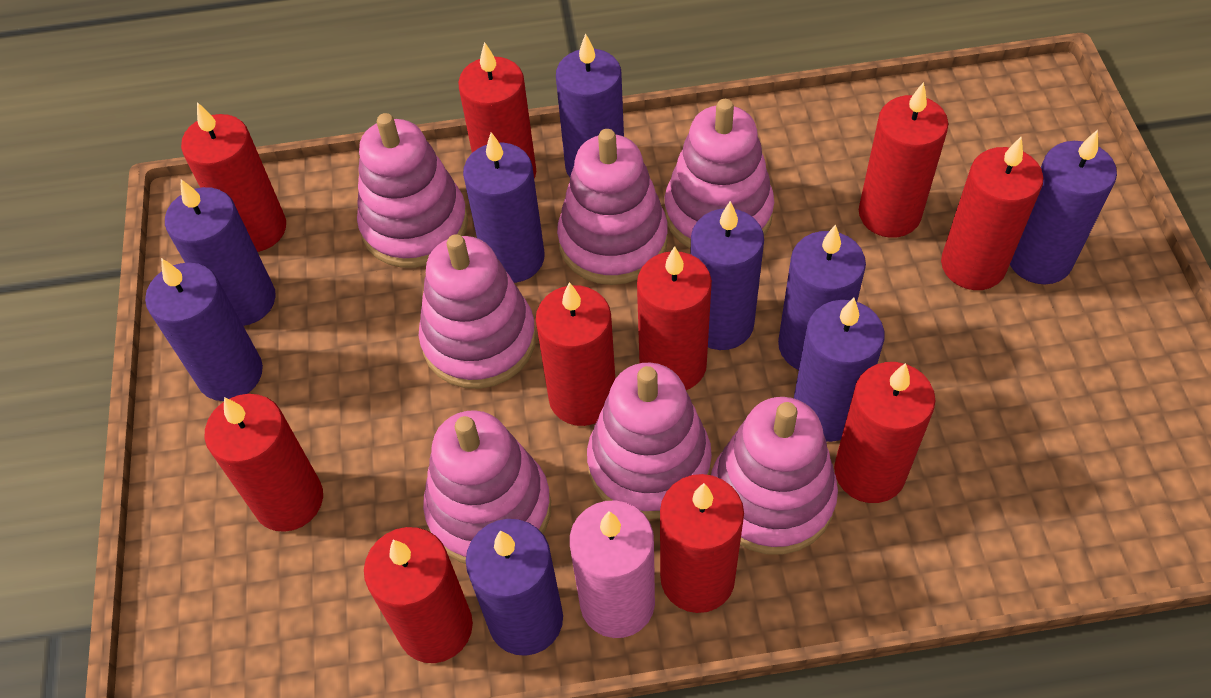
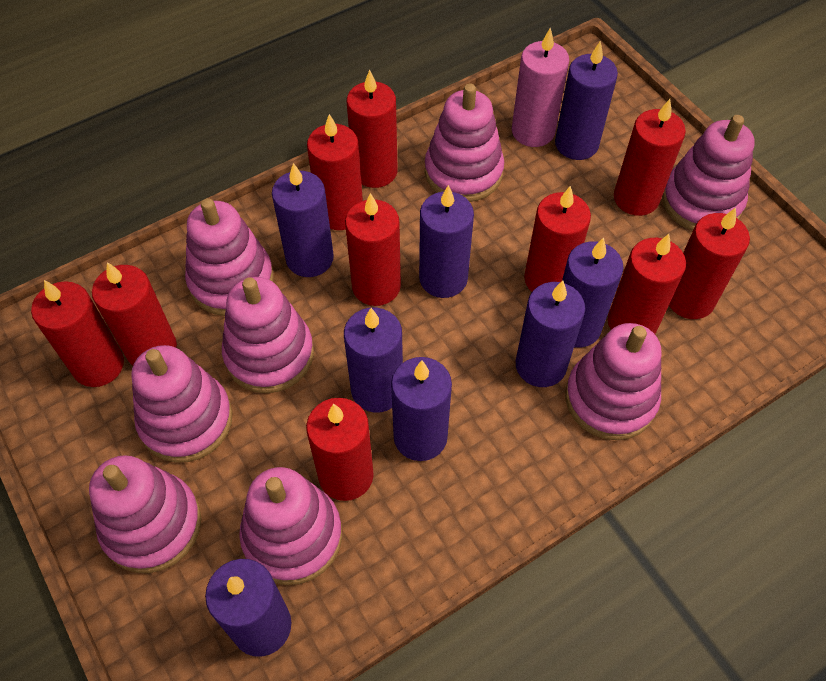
pink stacking toy: 7 -> 8
purple candle: 9 -> 8

